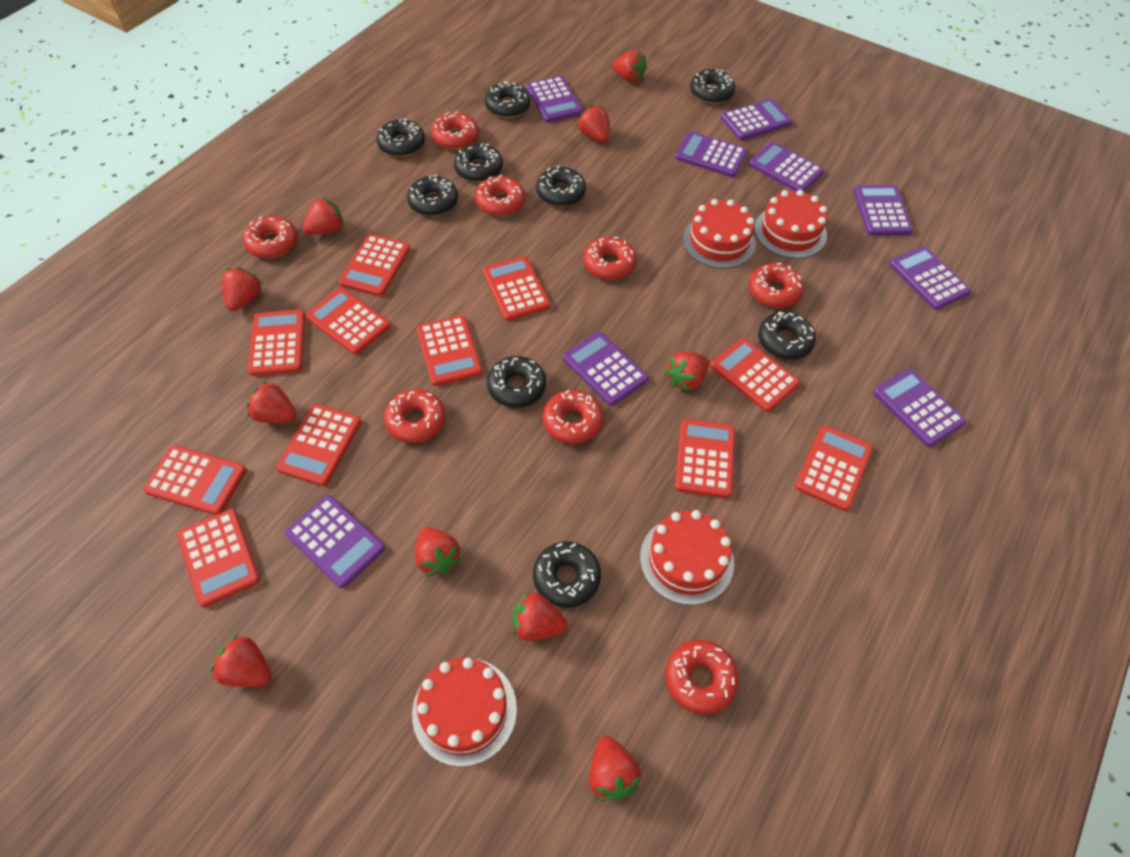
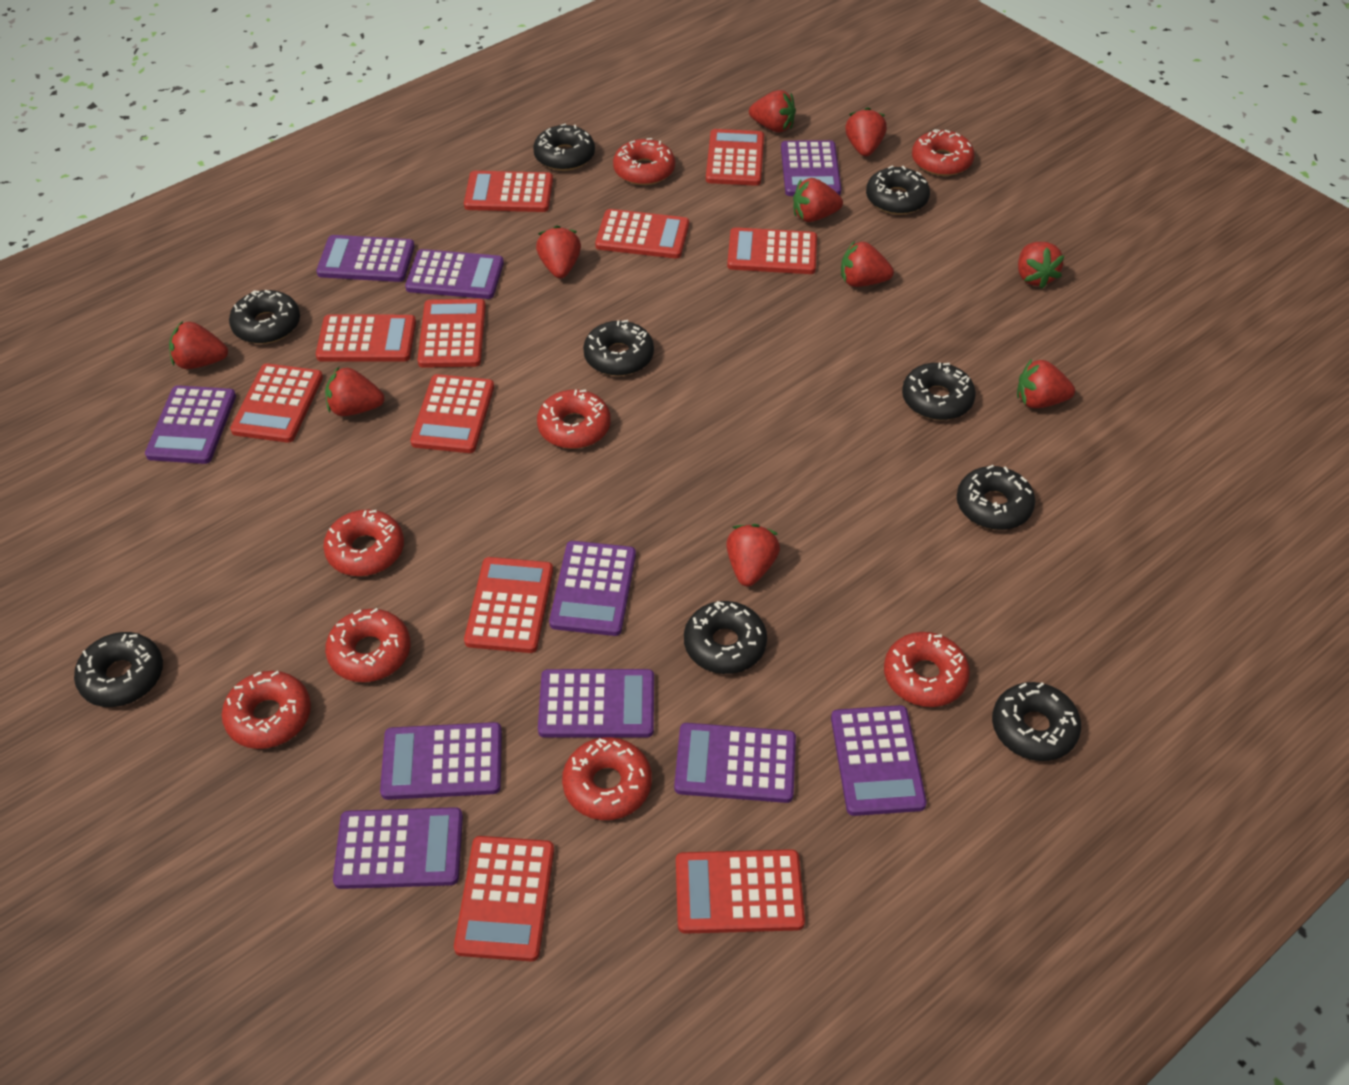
purple calculator: 9 -> 10
red cake: 4 -> 0

